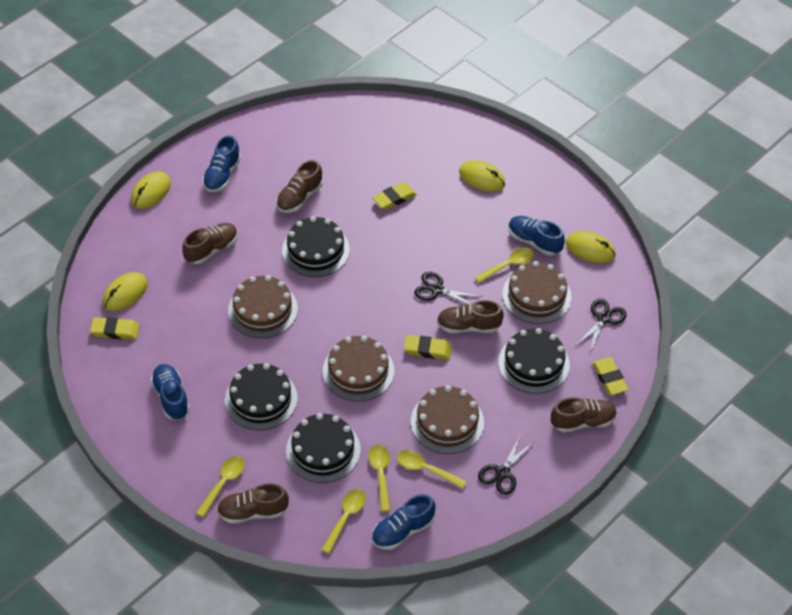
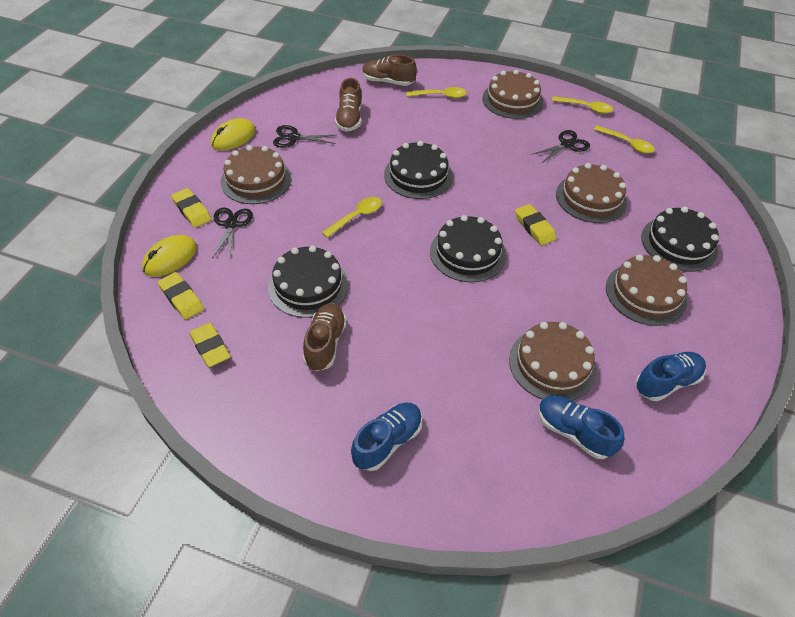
blue shoe: 4 -> 3
brown cake: 4 -> 5
brown shoe: 5 -> 3
yellow mouse: 4 -> 2
yellow spoon: 5 -> 4

